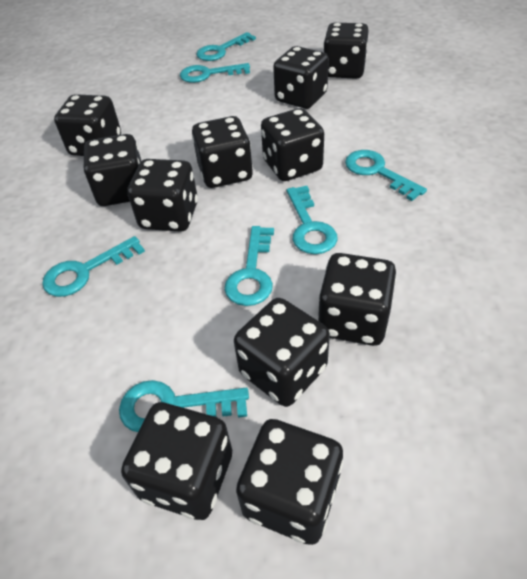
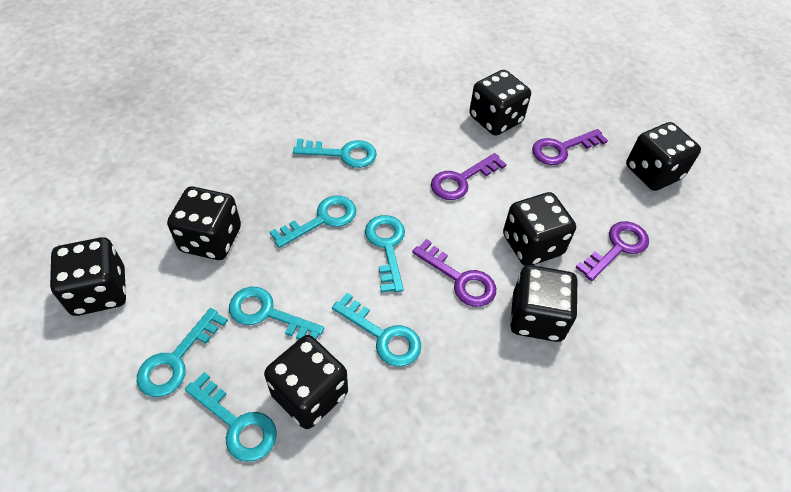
black dice: 11 -> 7
purple key: 0 -> 4

